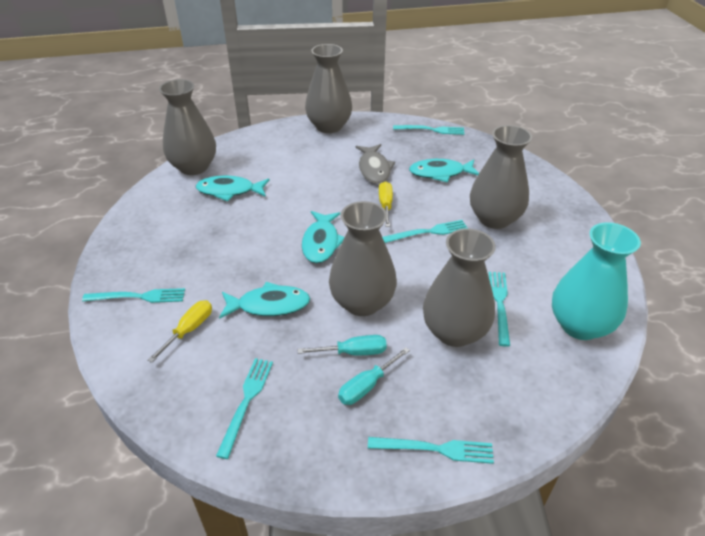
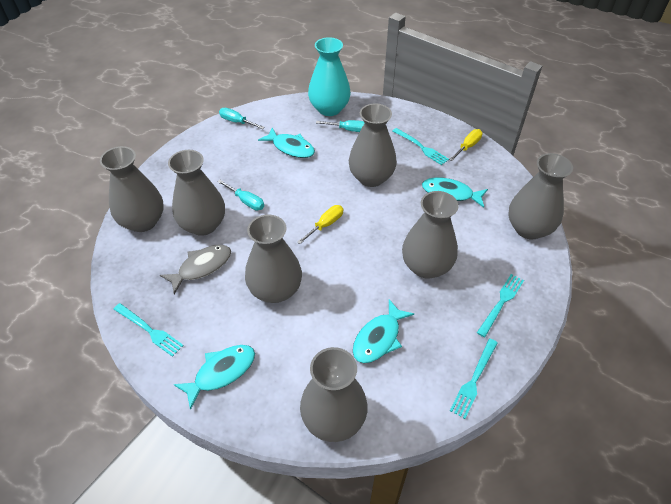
grey vase: 5 -> 7
turquoise fork: 6 -> 4
turquoise screwdriver: 2 -> 3

